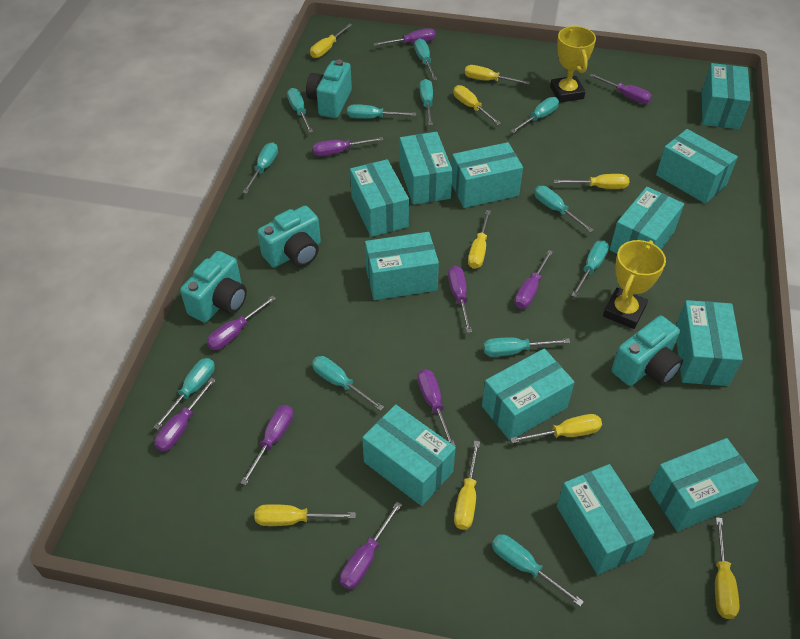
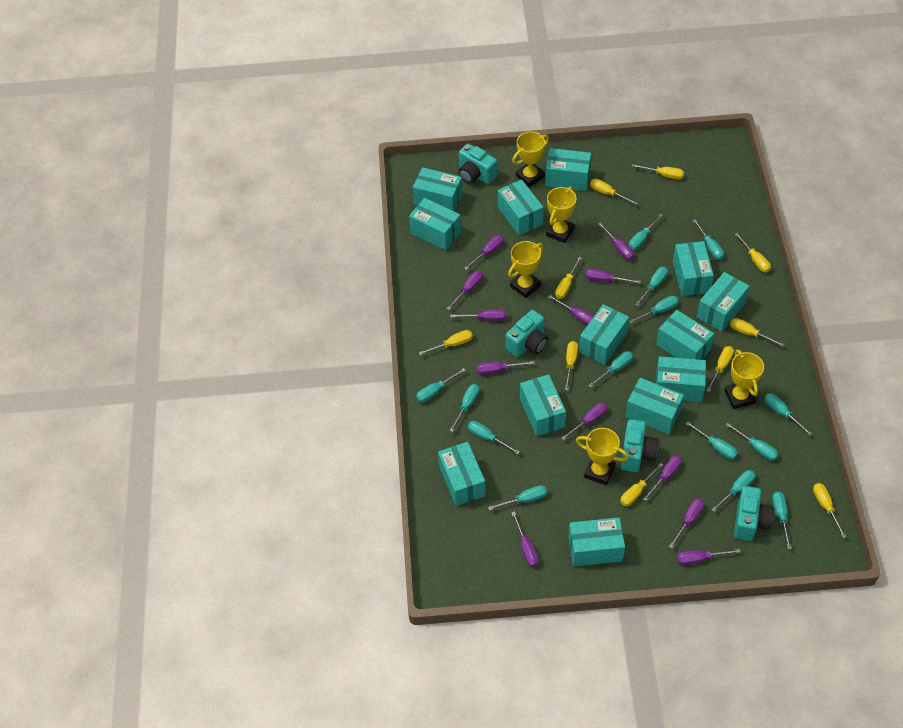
purple screwdriver: 10 -> 12
turquoise box: 12 -> 13
turquoise screwdriver: 12 -> 14
yellow screwdriver: 9 -> 10
yellow trophy: 2 -> 5

